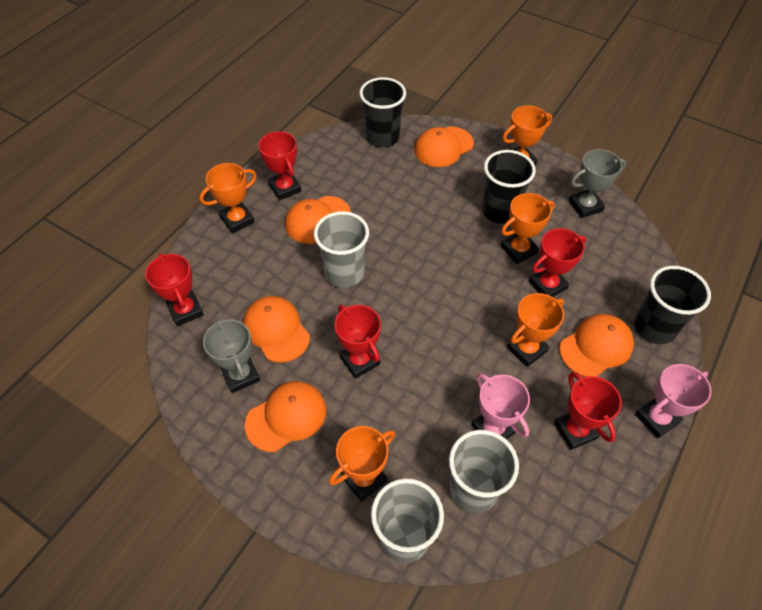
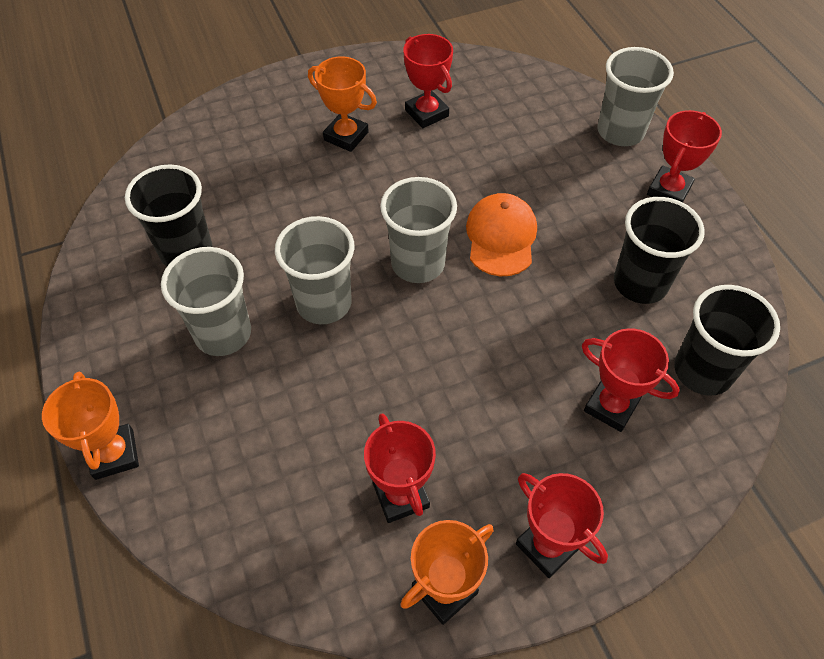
grey cup: 3 -> 4
grey trophy: 2 -> 0
orange cap: 5 -> 1
orange trophy: 5 -> 3
pink trophy: 2 -> 0

